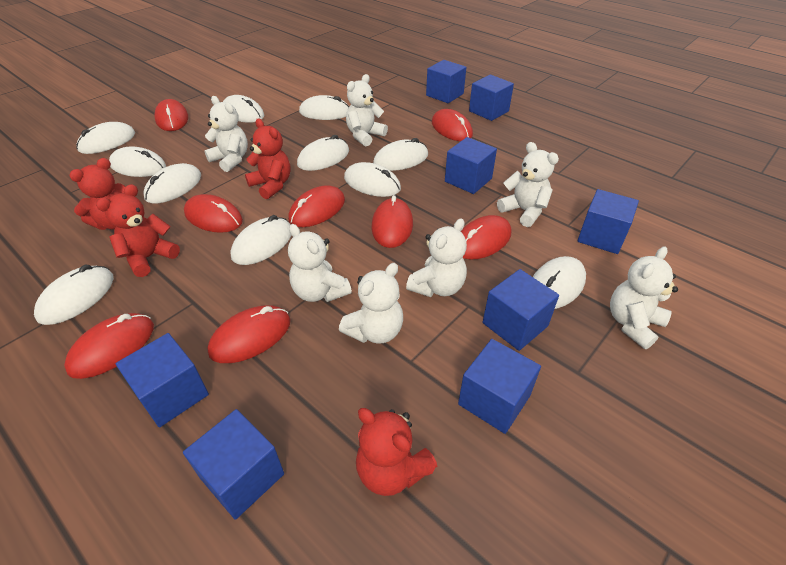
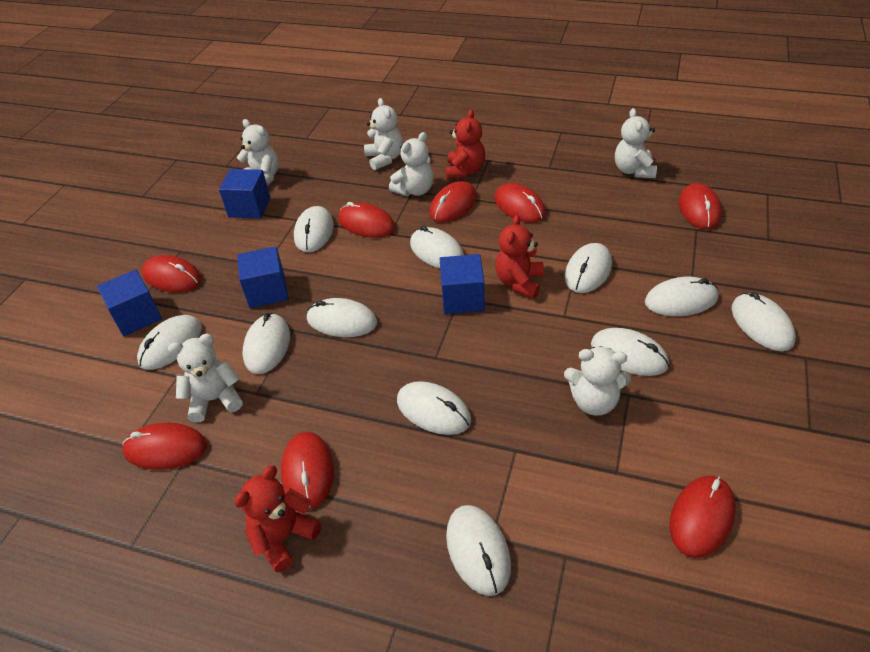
blue cube: 8 -> 4
red teddy bear: 4 -> 3
white teddy bear: 7 -> 6

